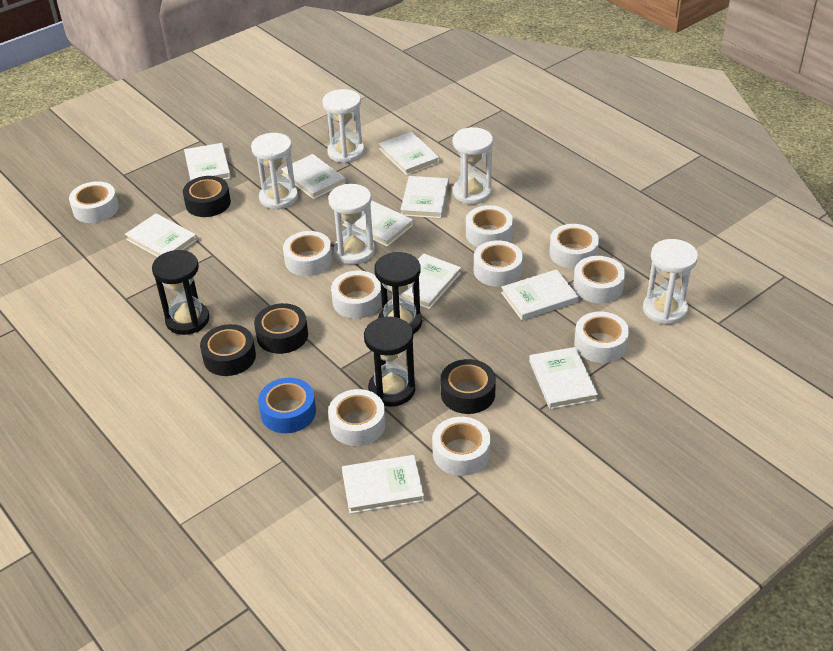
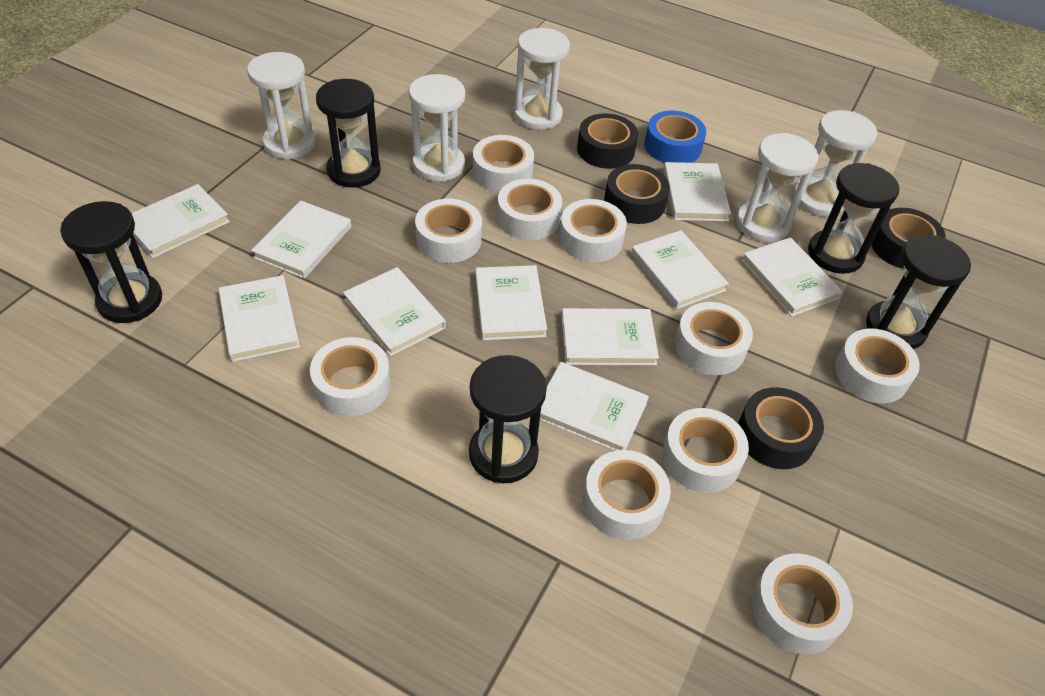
black hourglass: 3 -> 5

